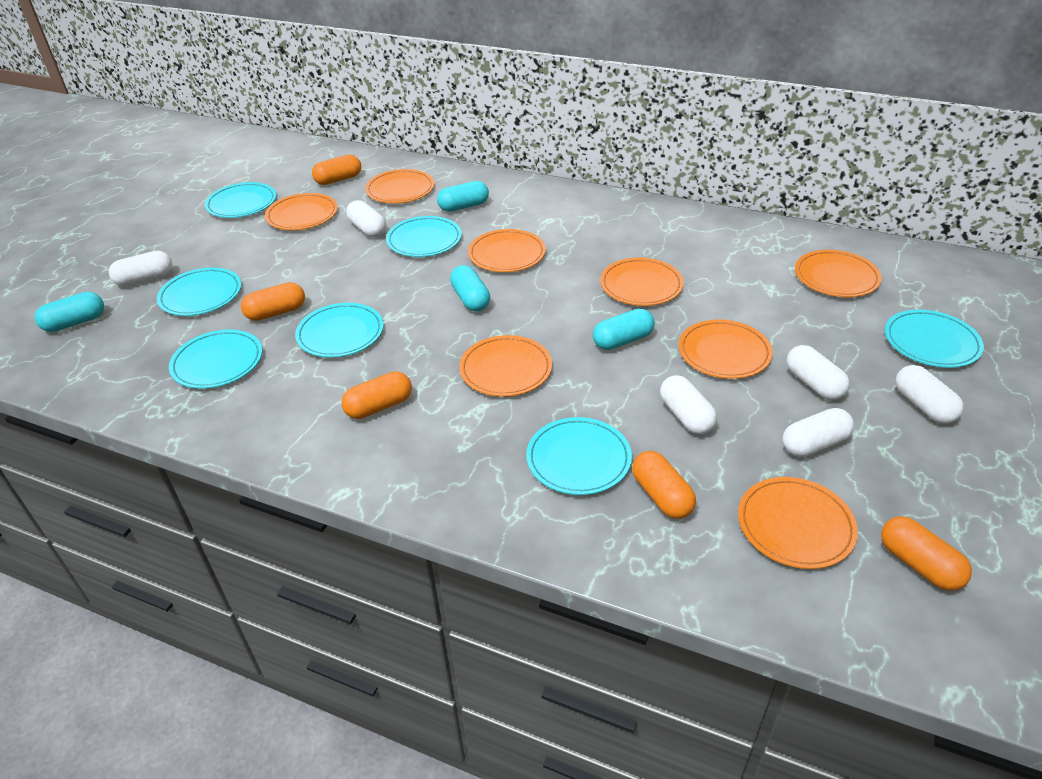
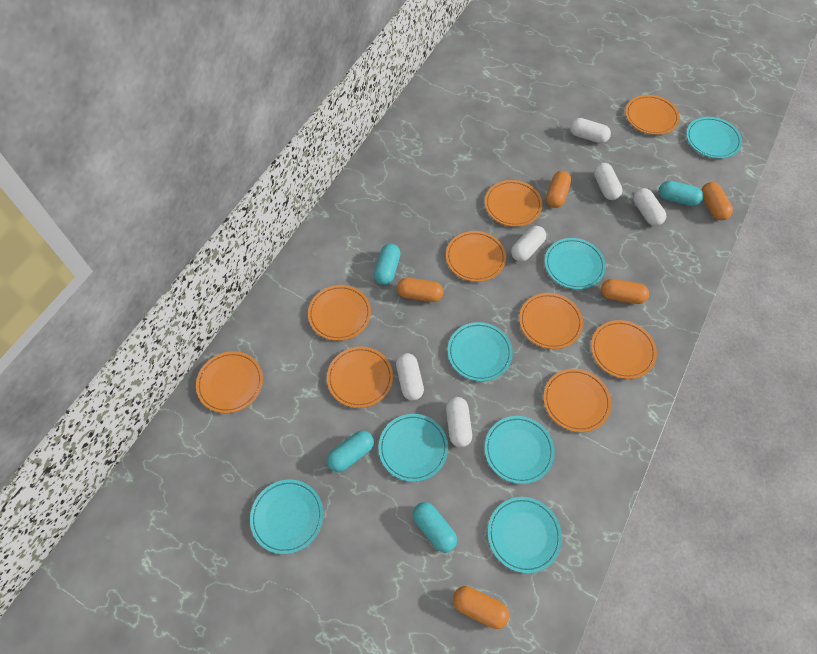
orange plate: 8 -> 9

